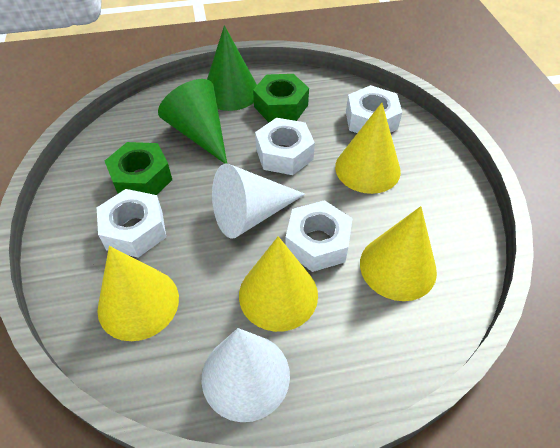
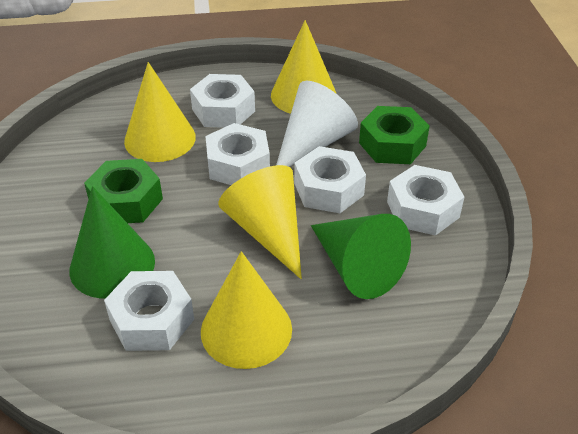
white cone: 2 -> 1
white nut: 4 -> 5

